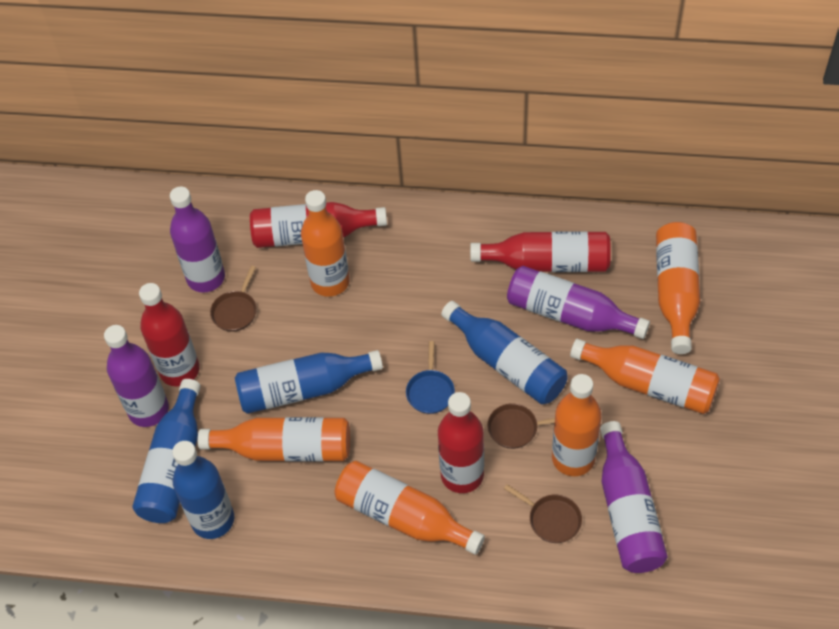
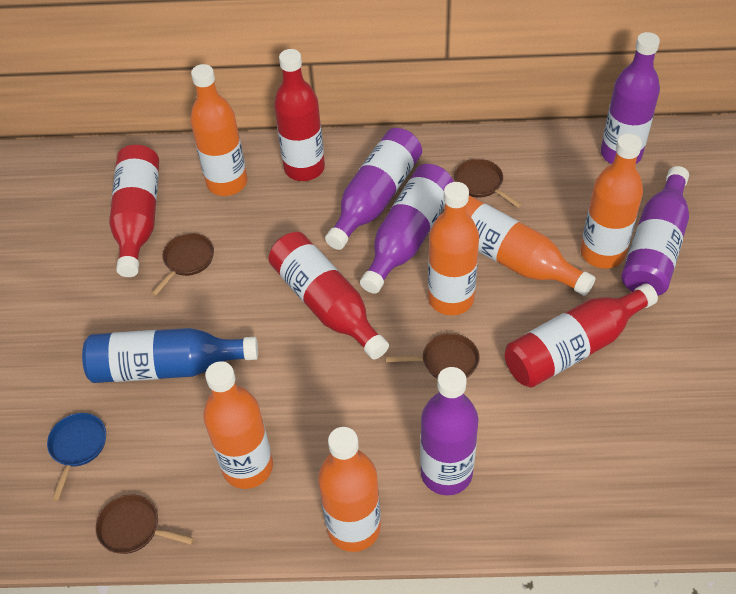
blue bottle: 4 -> 1
brown pan: 3 -> 4
purple bottle: 4 -> 5

